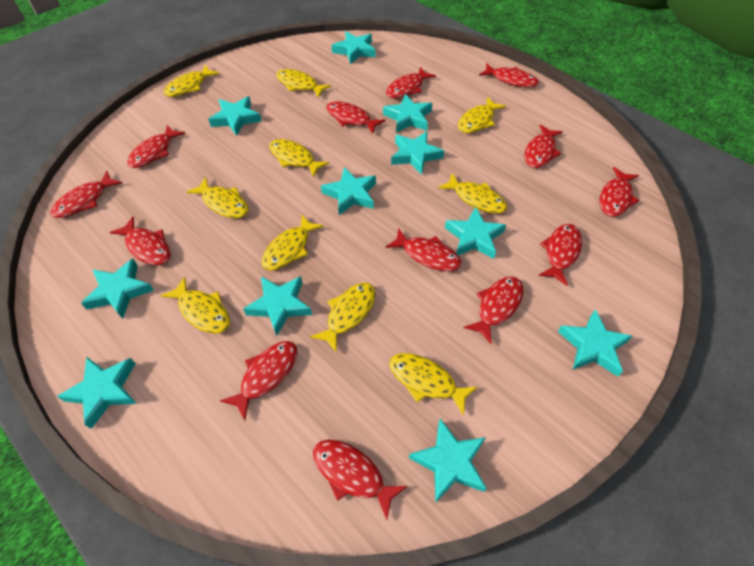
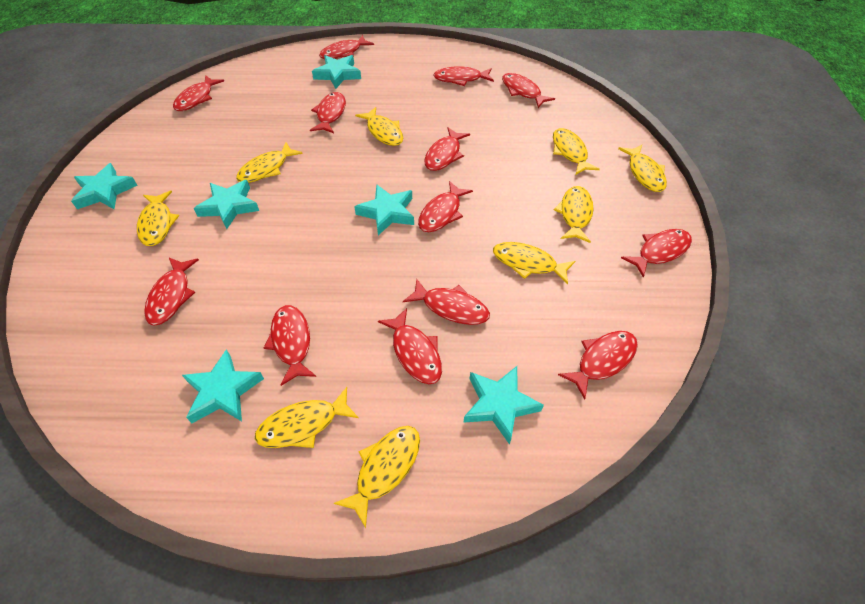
turquoise star: 11 -> 6
yellow fish: 10 -> 9

